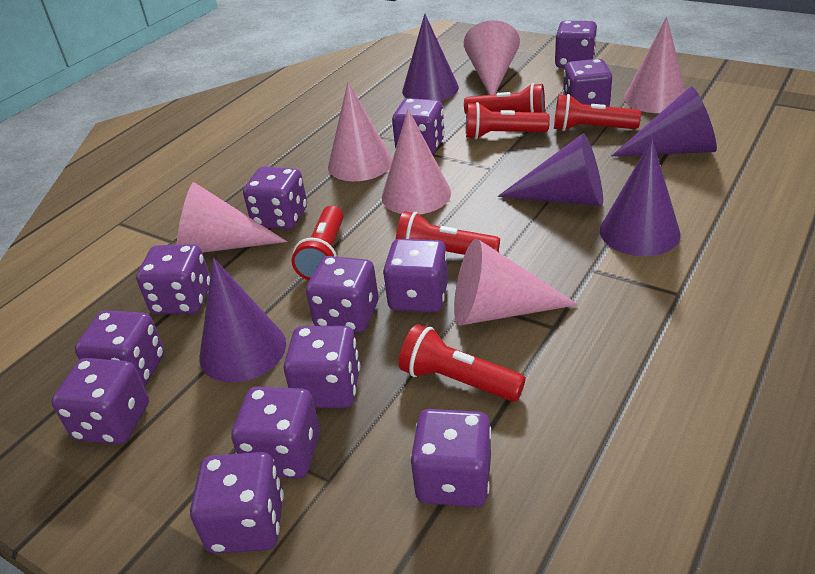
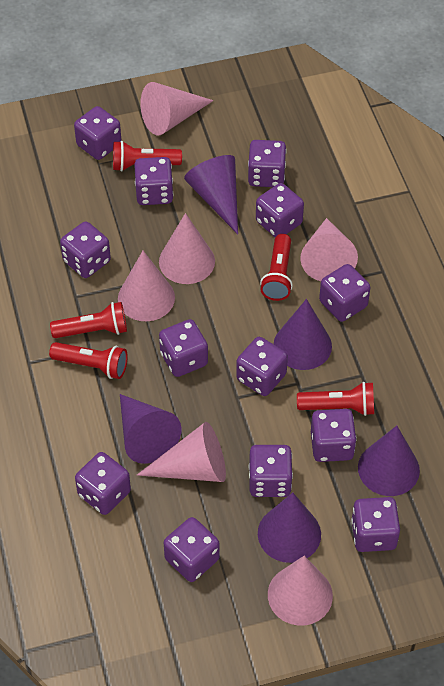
red flashlight: 6 -> 5

